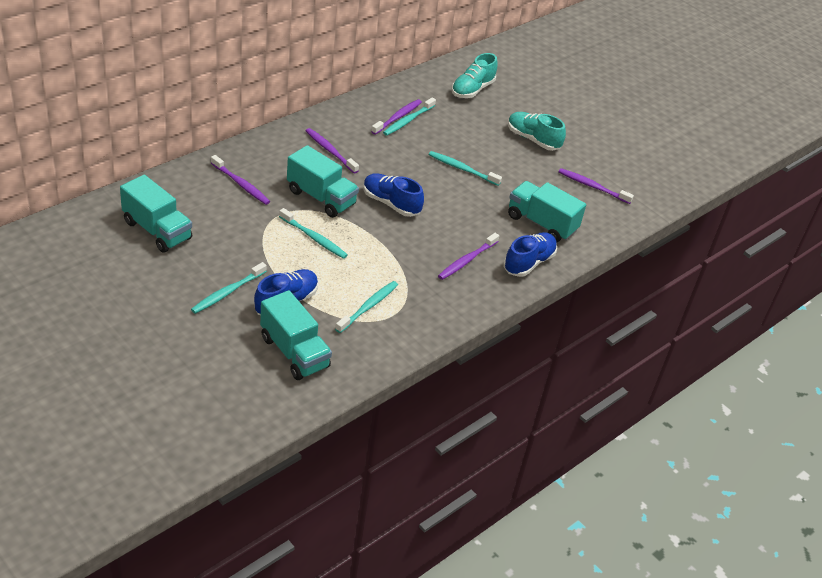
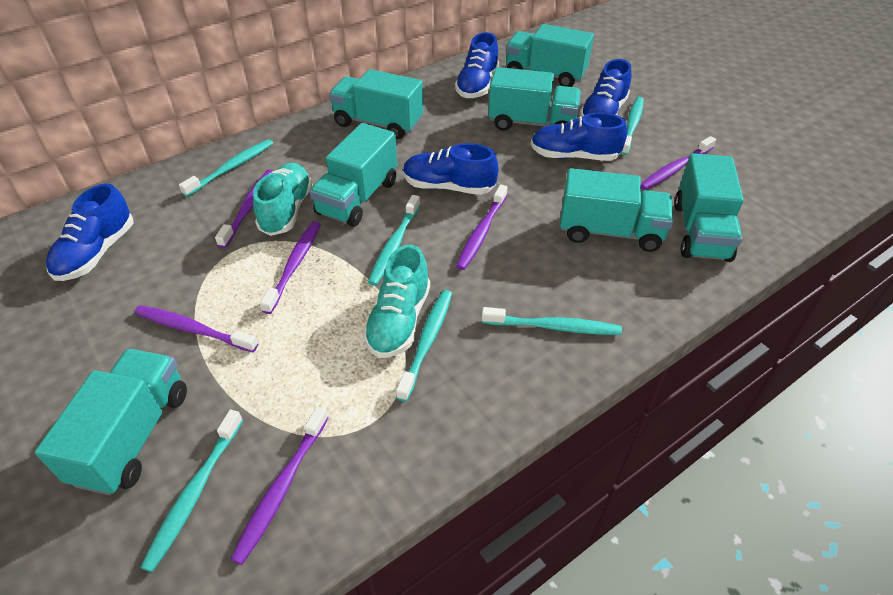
blue shoe: 3 -> 5
purple toothbrush: 5 -> 6
turquoise toothbrush: 5 -> 6
turquoise truck: 4 -> 7

